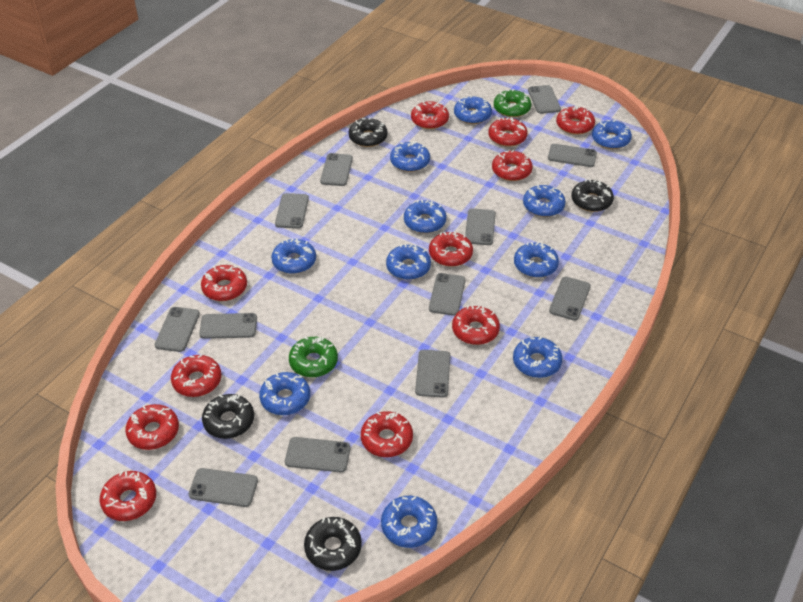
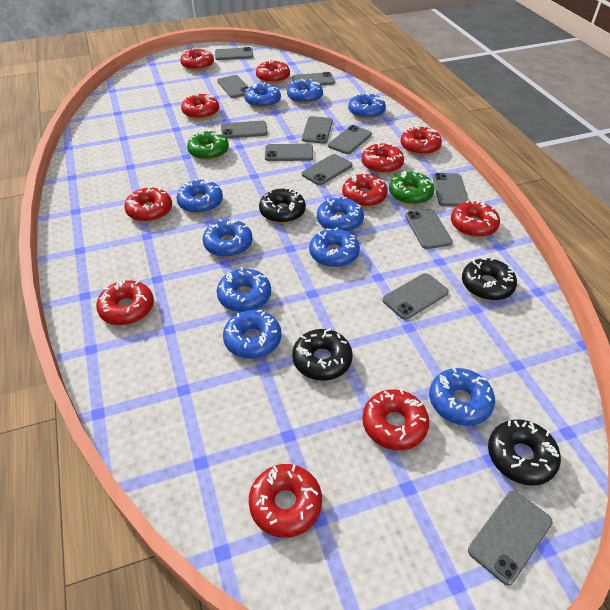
blue donut: 11 -> 10

